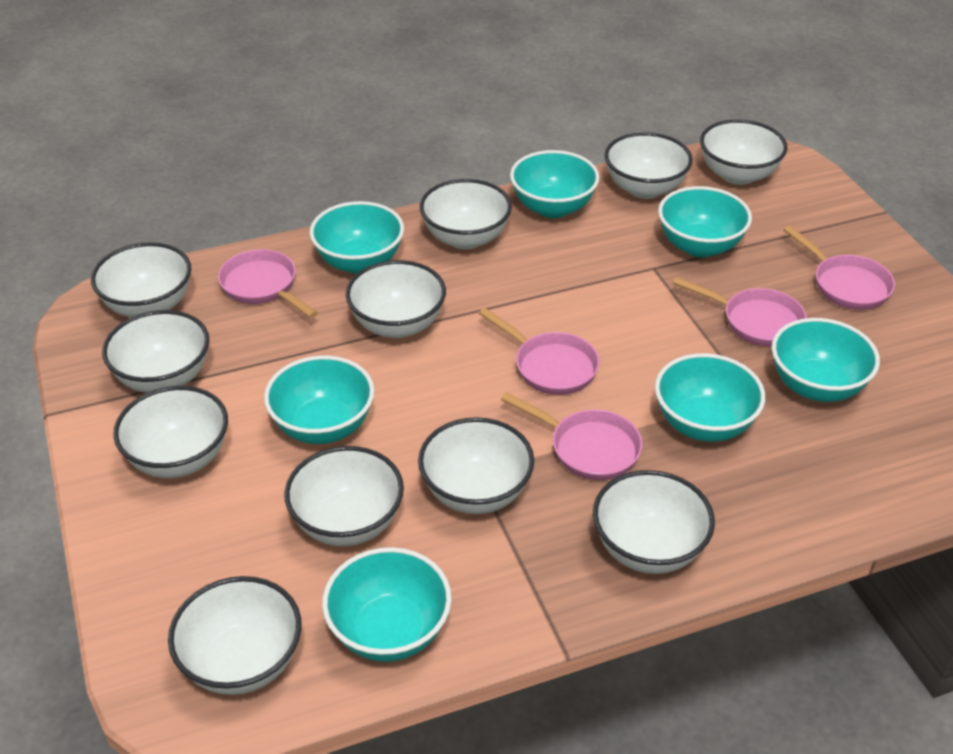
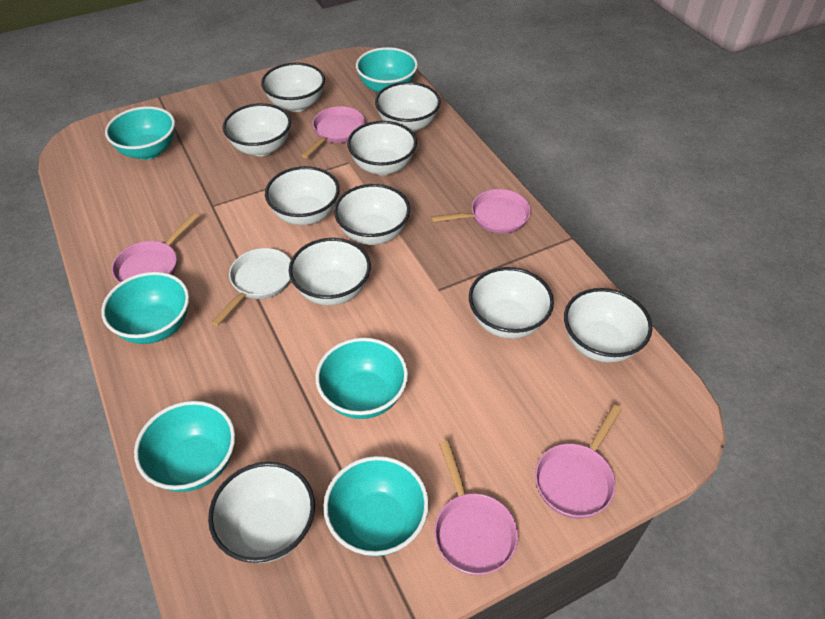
turquoise bowl: 7 -> 6
white bowl: 11 -> 10
white pan: 0 -> 1

